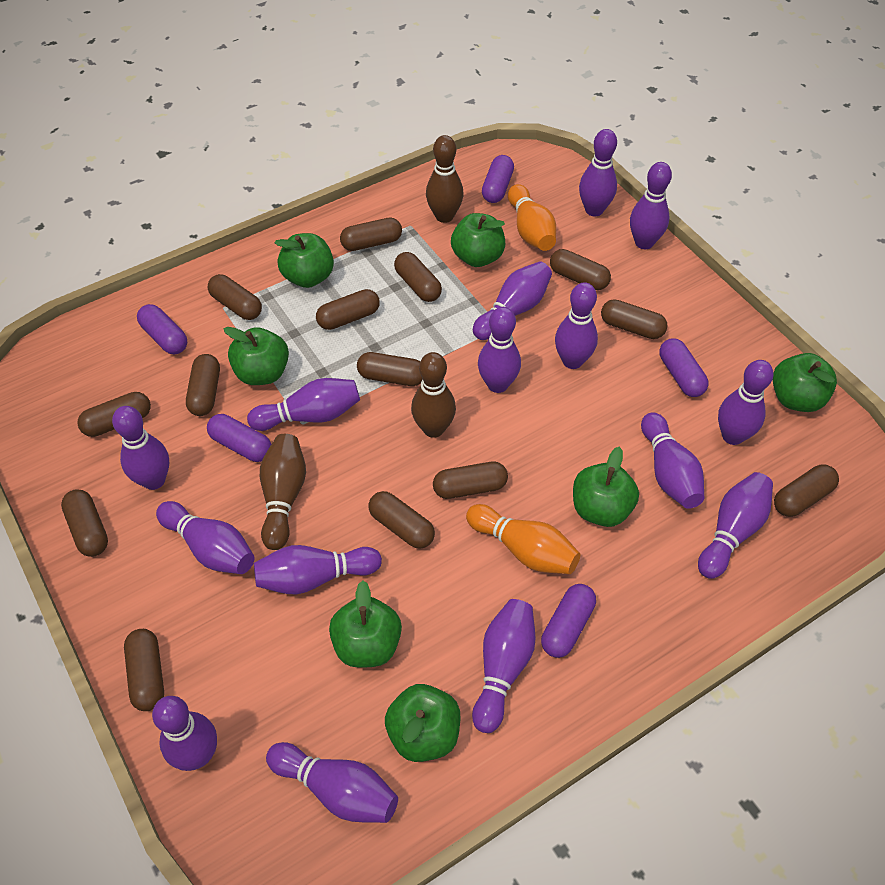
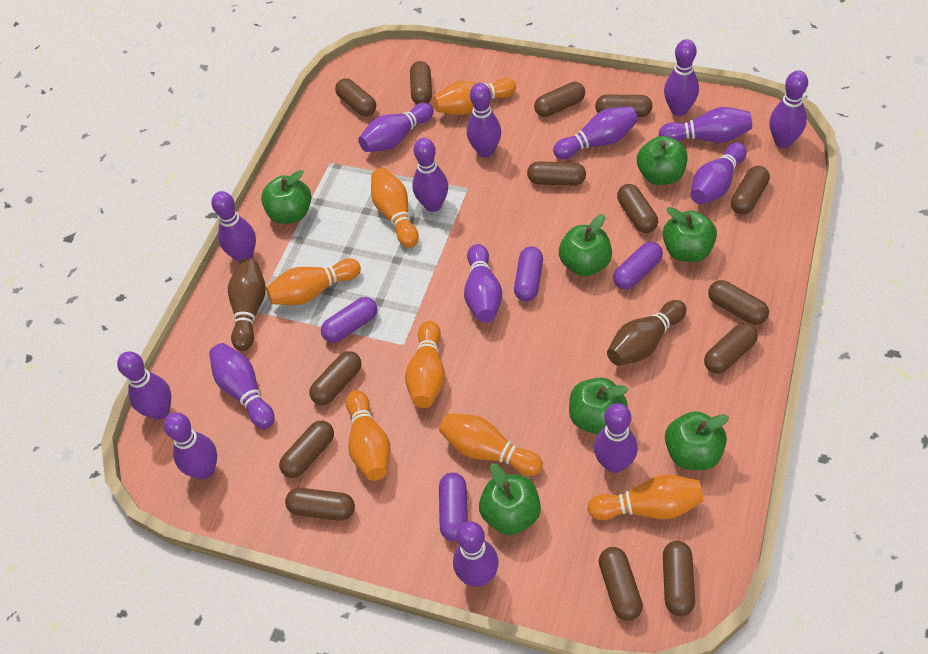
brown bowling pin: 3 -> 2
orange bowling pin: 2 -> 7
purple capsule: 5 -> 4

